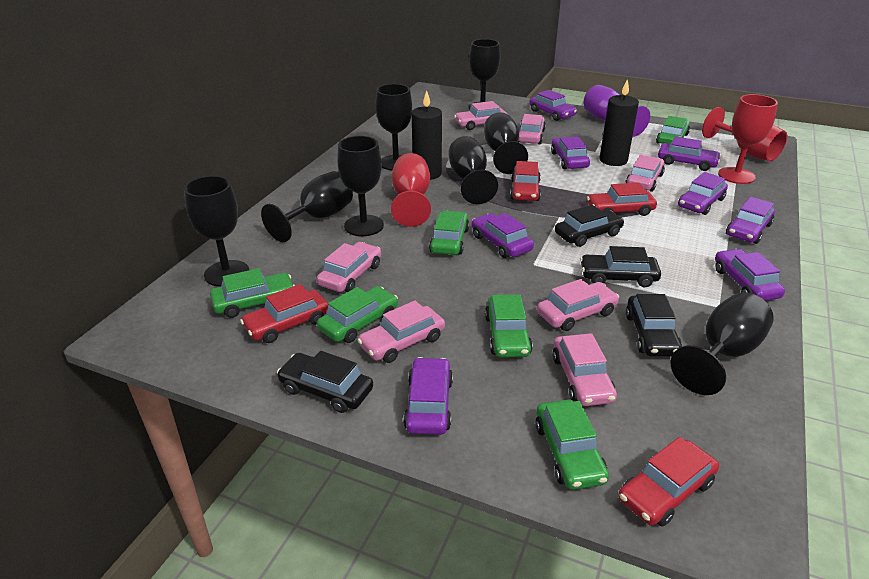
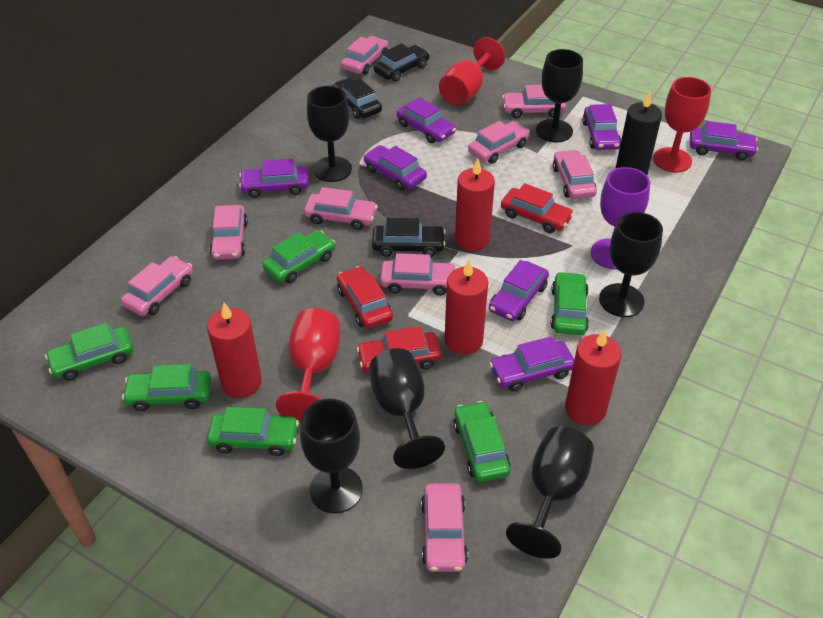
black candle: 2 -> 1
black car: 4 -> 3
black goblet: 8 -> 6
pink car: 7 -> 9
purple car: 8 -> 7
red candle: 0 -> 4
red car: 4 -> 3

